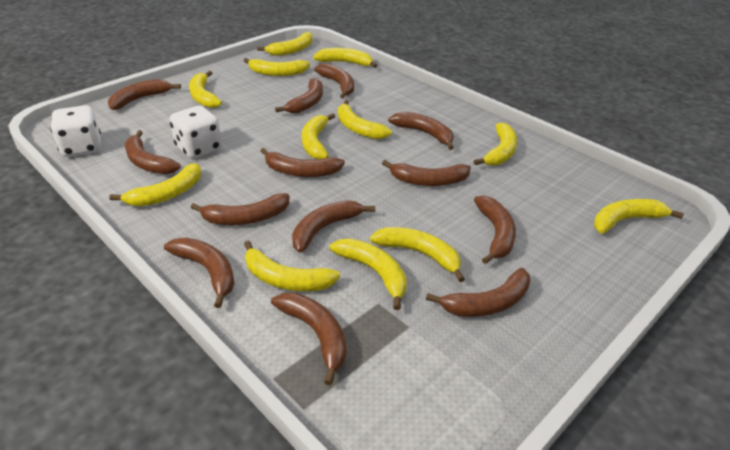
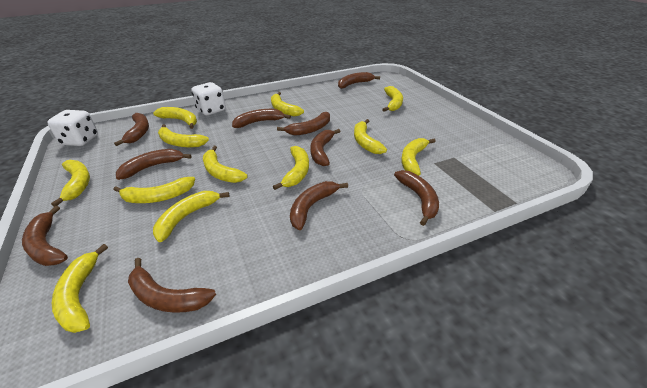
brown banana: 13 -> 10

